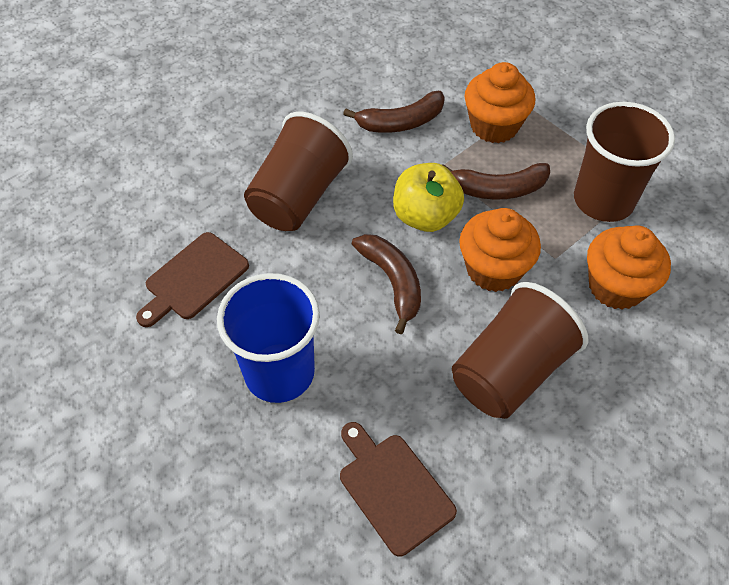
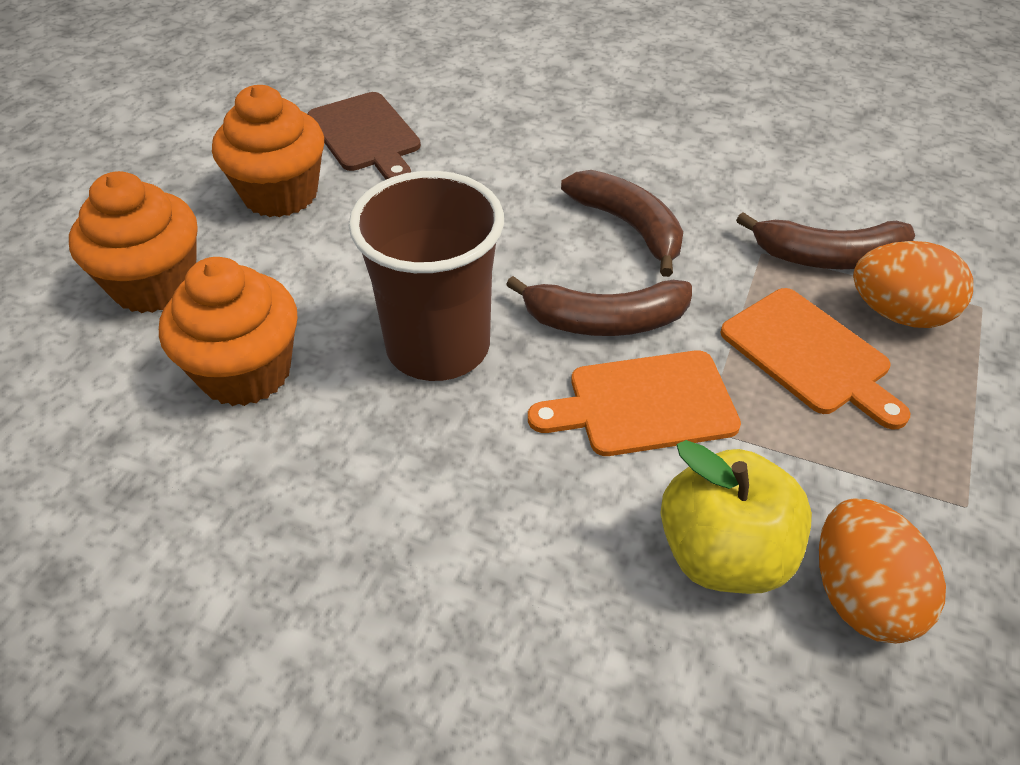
blue cup: 1 -> 0
brown cup: 3 -> 1
brown cutting board: 2 -> 1
orange cutting board: 0 -> 2
orange egg: 0 -> 2

